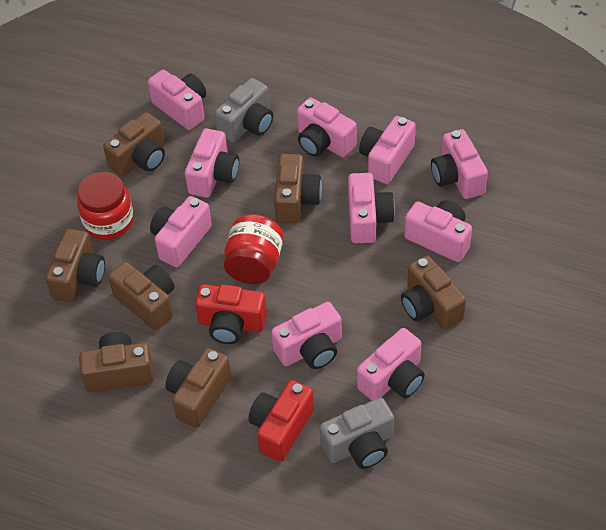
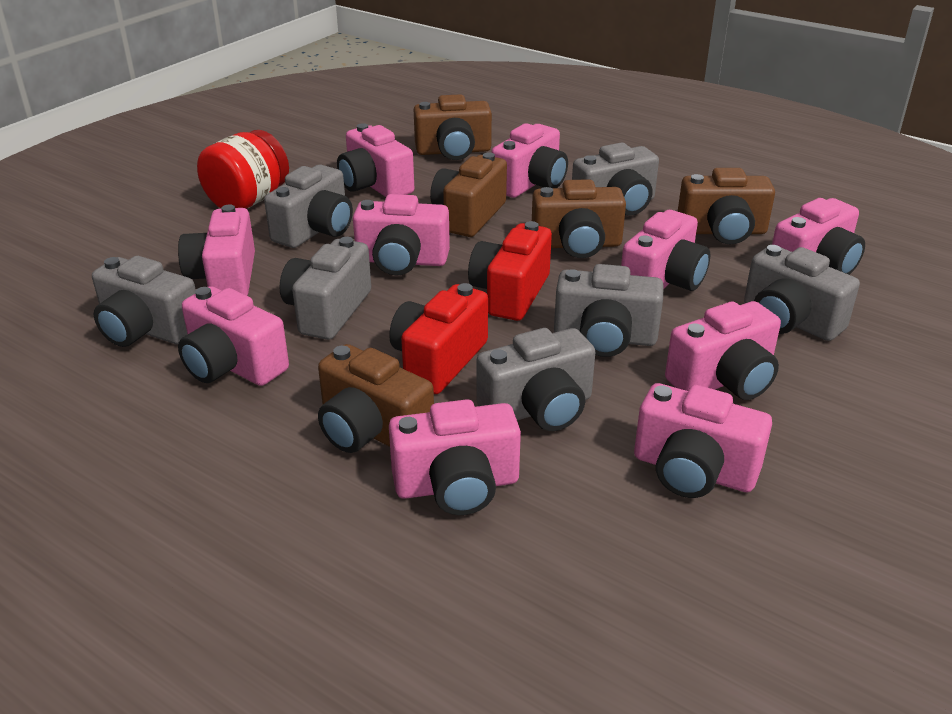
brown camera: 7 -> 5
grey camera: 2 -> 7
red jar: 2 -> 1

